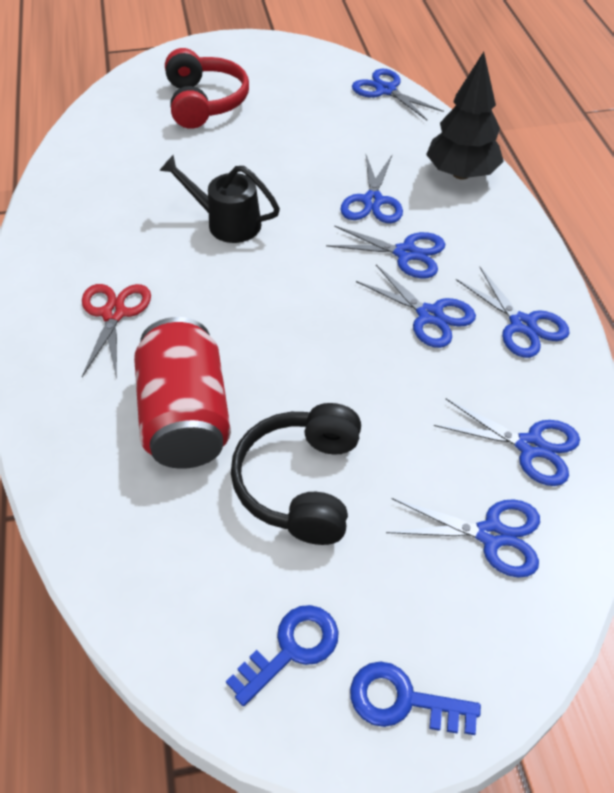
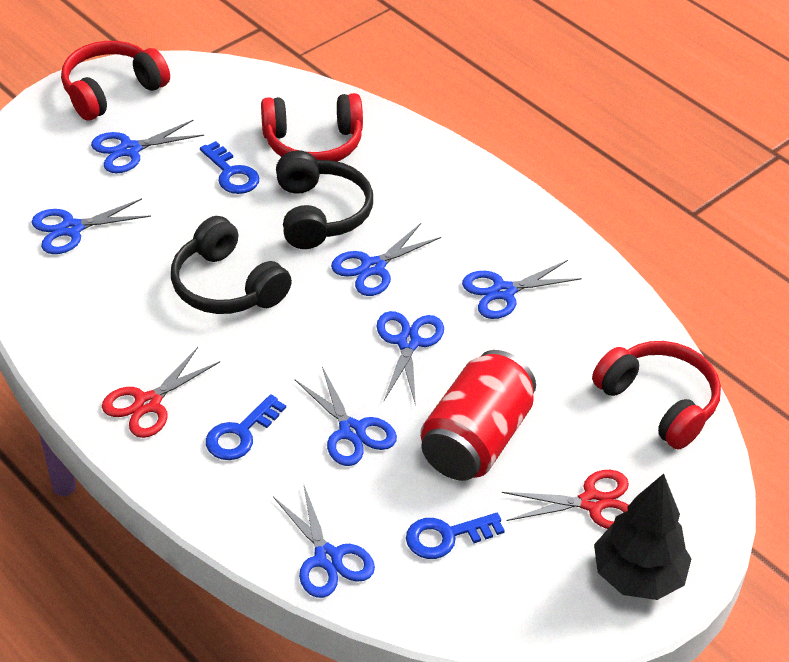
black headphones: 1 -> 2
black watering can: 1 -> 0
blue key: 2 -> 3
red headphones: 1 -> 3
red scissors: 1 -> 2

